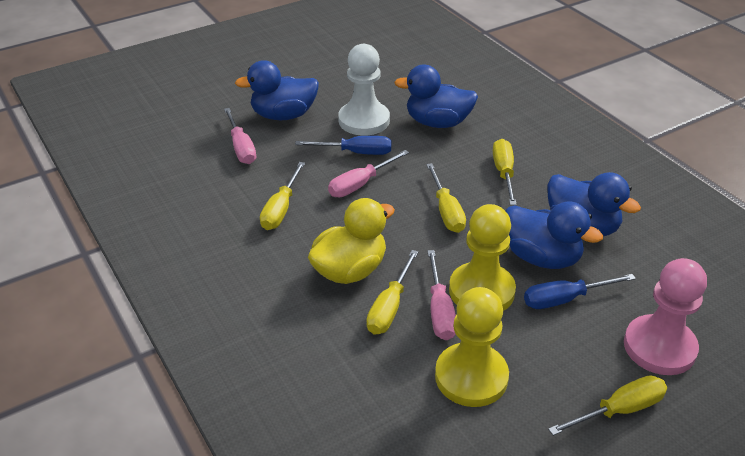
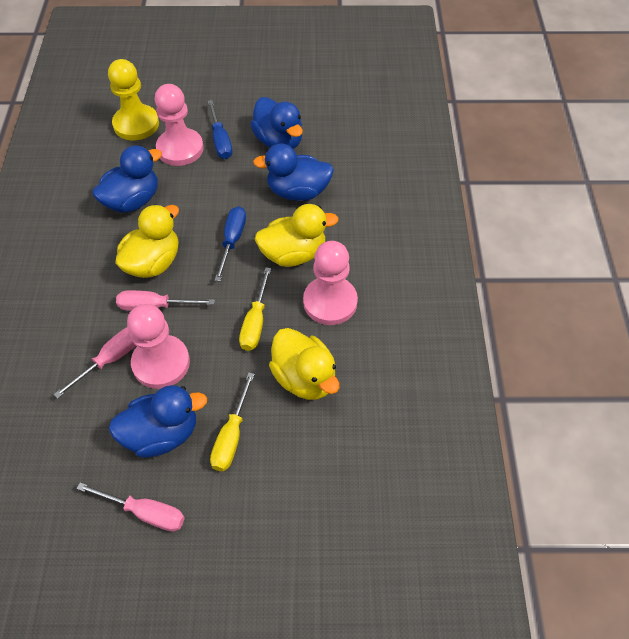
pink pawn: 1 -> 3
white pawn: 1 -> 0
yellow duck: 1 -> 3
yellow pawn: 2 -> 1
yellow screwdriver: 5 -> 2

